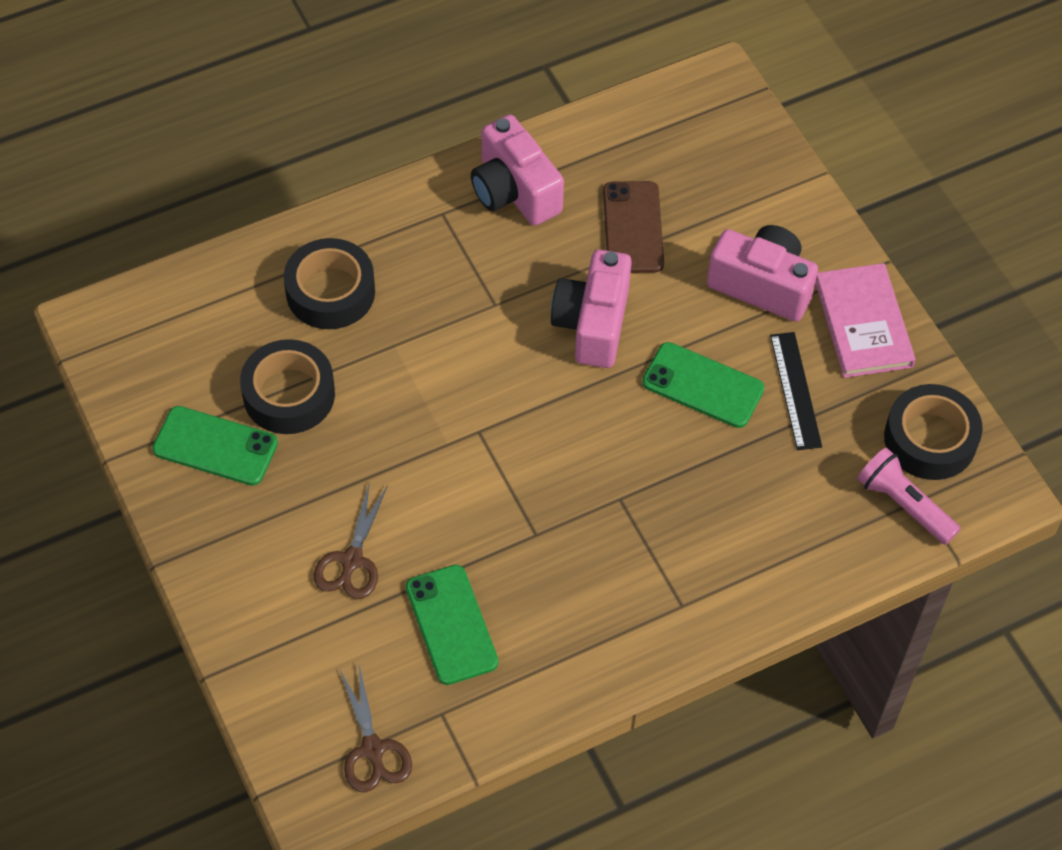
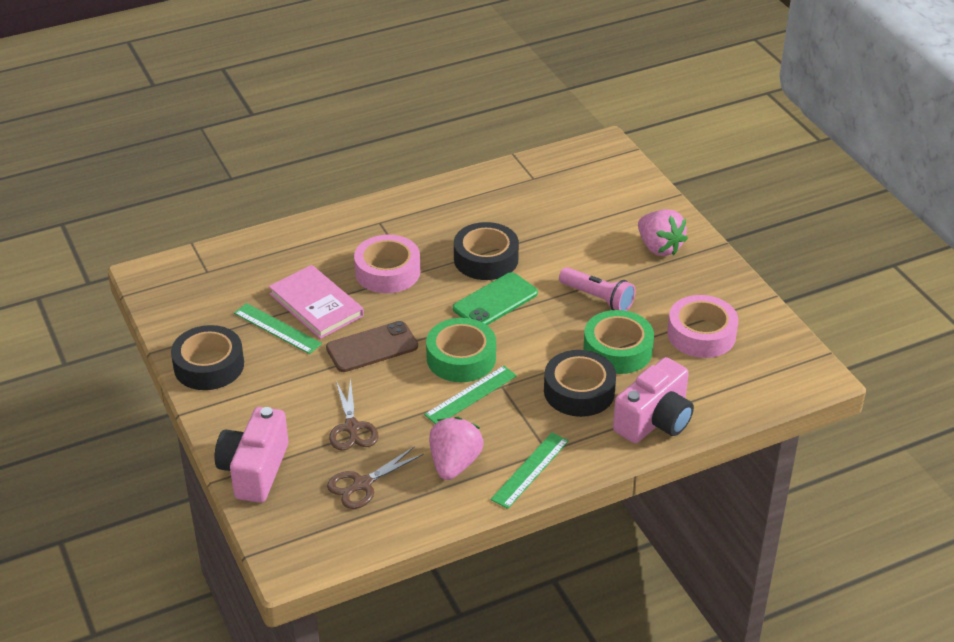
black ruler: 1 -> 0
green phone: 3 -> 1
green ruler: 0 -> 3
green tape: 0 -> 2
pink camera: 3 -> 2
pink strawberry: 0 -> 2
pink tape: 0 -> 2

